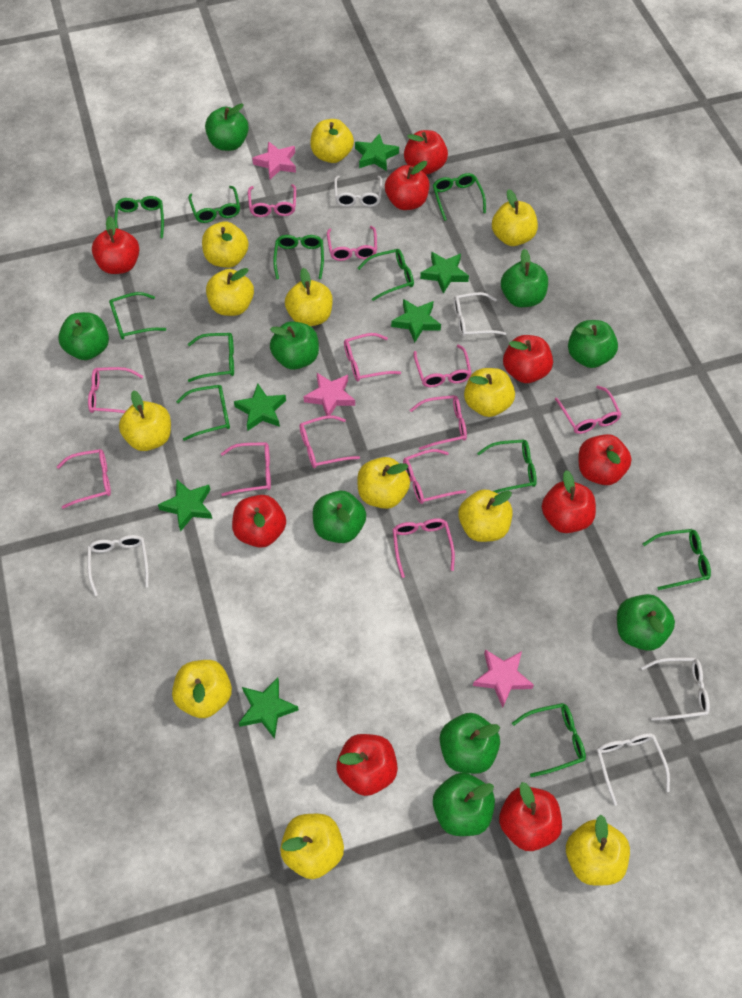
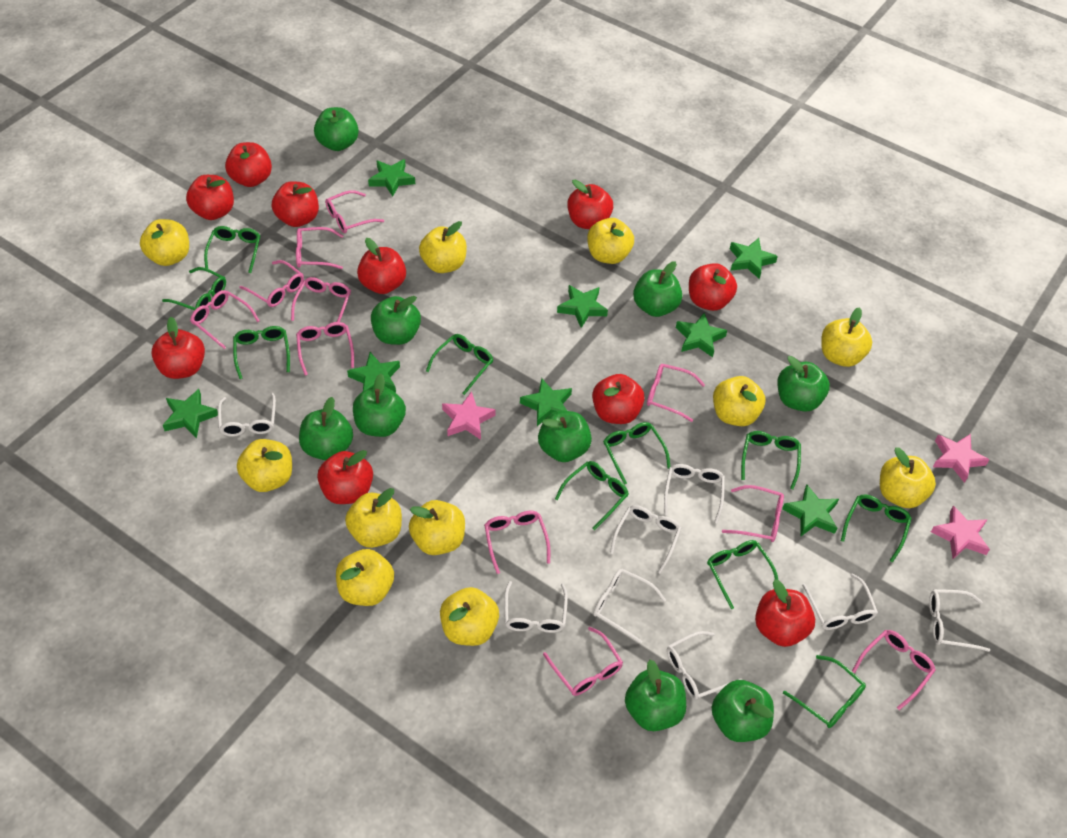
green glasses: 11 -> 10
green star: 6 -> 8
pink glasses: 12 -> 11
red apple: 9 -> 10
white glasses: 5 -> 8
yellow apple: 12 -> 11

